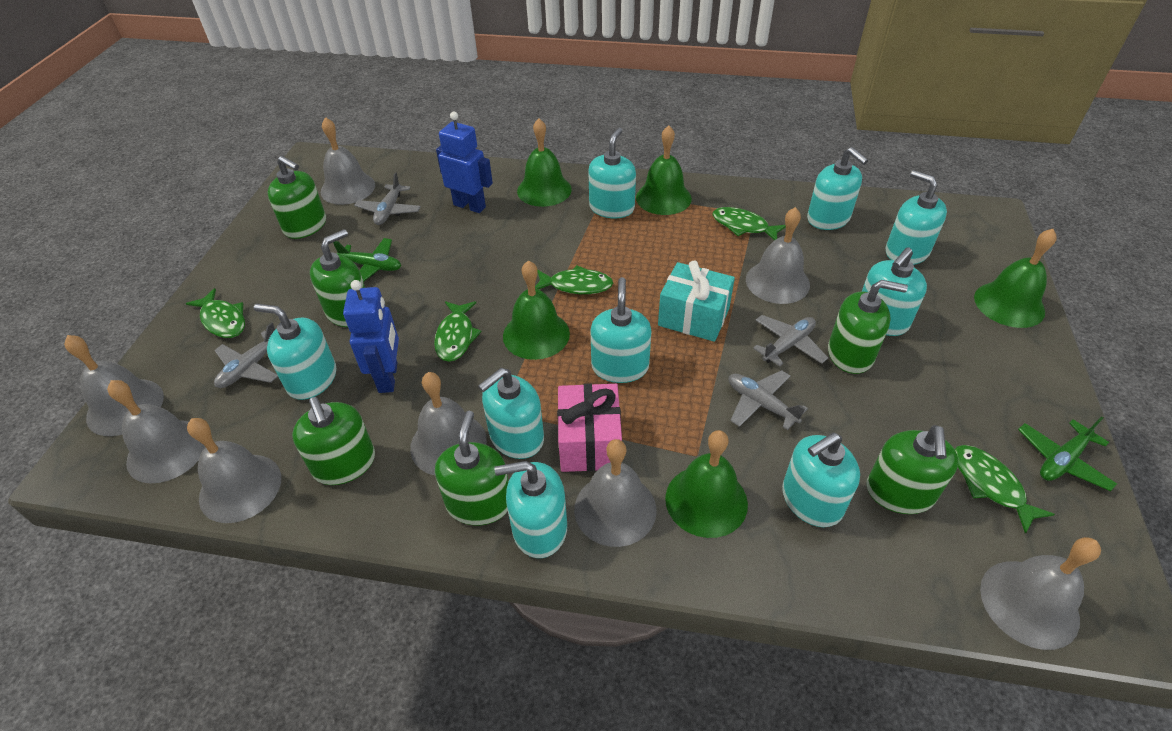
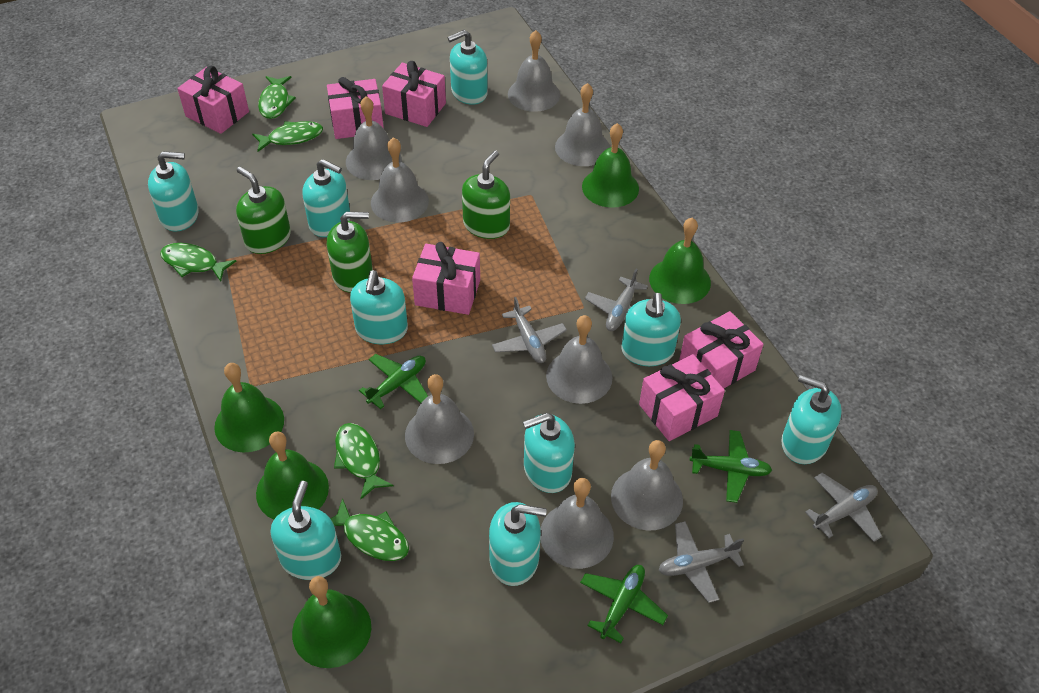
blue robot: 2 -> 0
green plane: 2 -> 3
green soap dispenser: 6 -> 3
pink gift: 1 -> 6
turquoise gift: 1 -> 0

